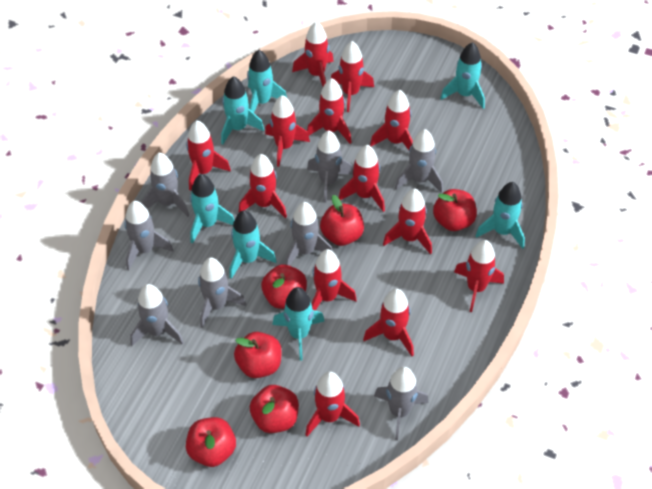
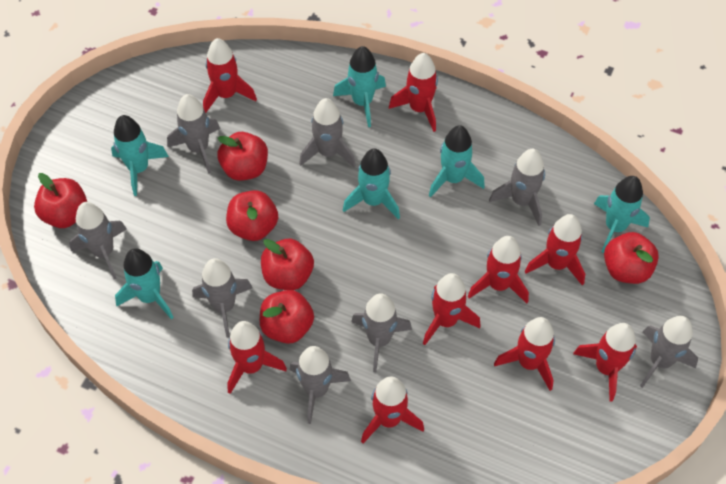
red rocket: 13 -> 9
turquoise rocket: 7 -> 6

